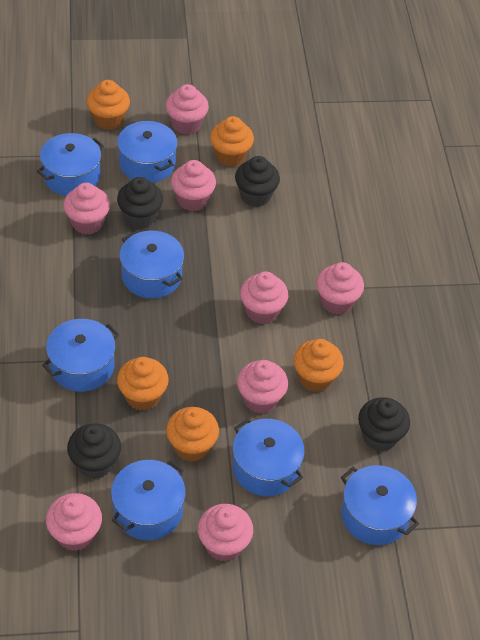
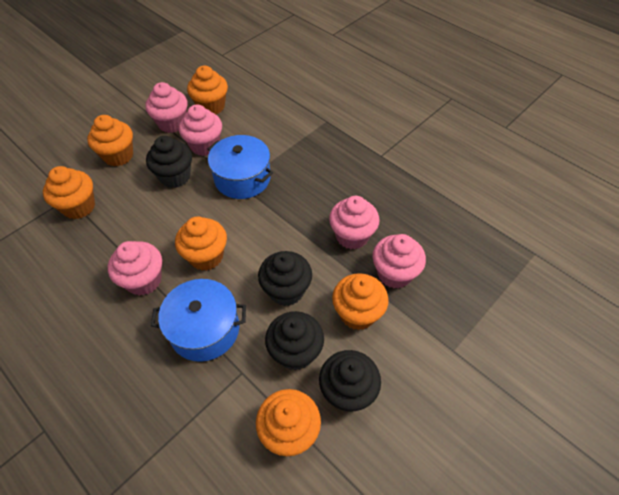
blue pot: 7 -> 2
orange cupcake: 5 -> 6
pink cupcake: 8 -> 5

